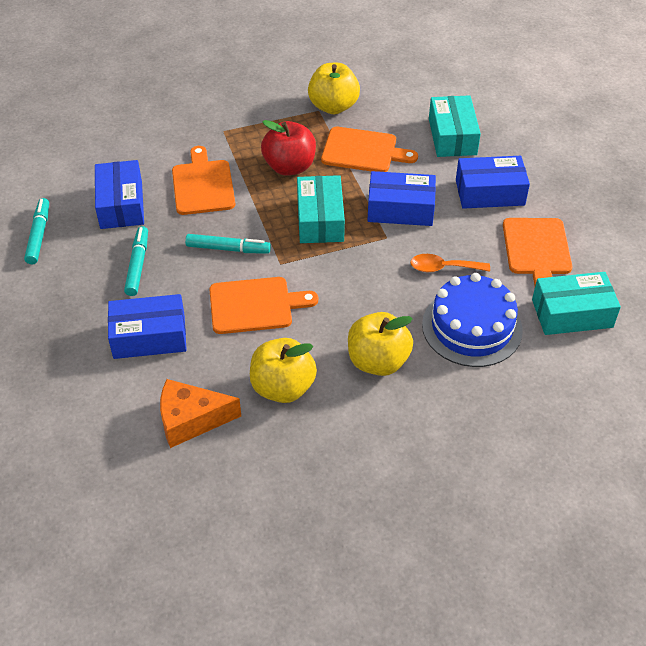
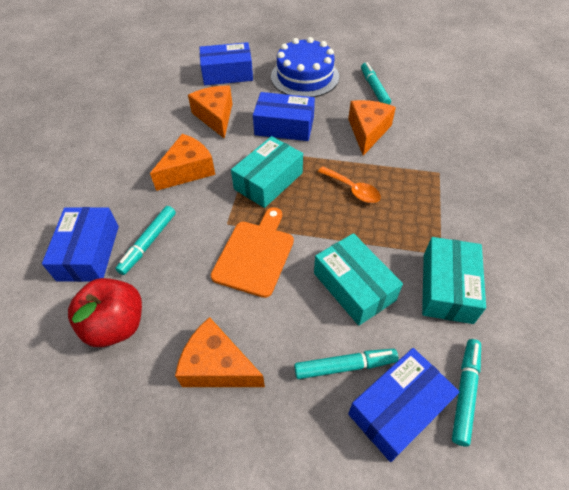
orange cheese: 1 -> 4
orange cutting board: 4 -> 1
turquoise marker: 3 -> 4
yellow apple: 3 -> 0

